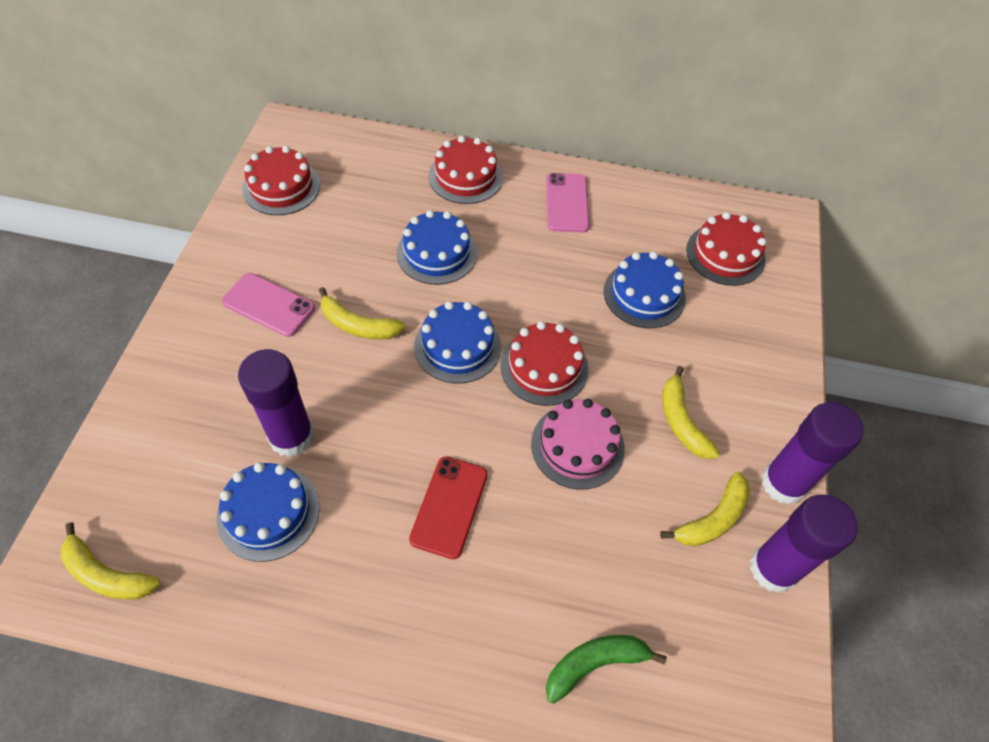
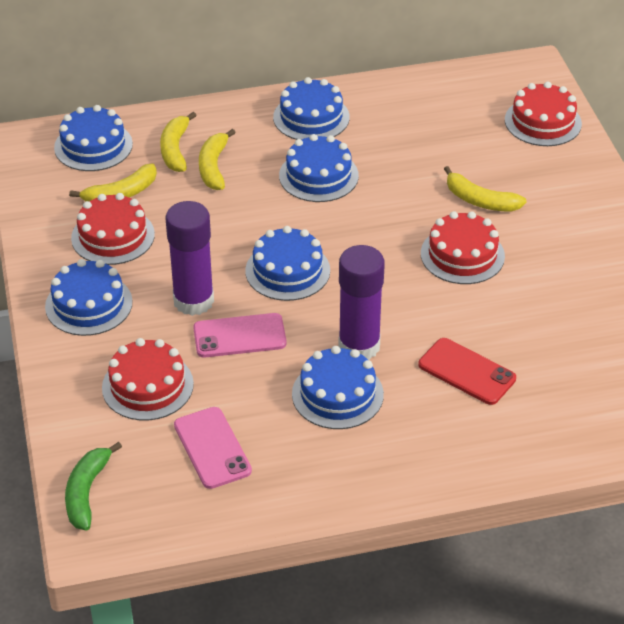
blue cake: 4 -> 6
pink cake: 1 -> 0
purple glue stick: 3 -> 2

